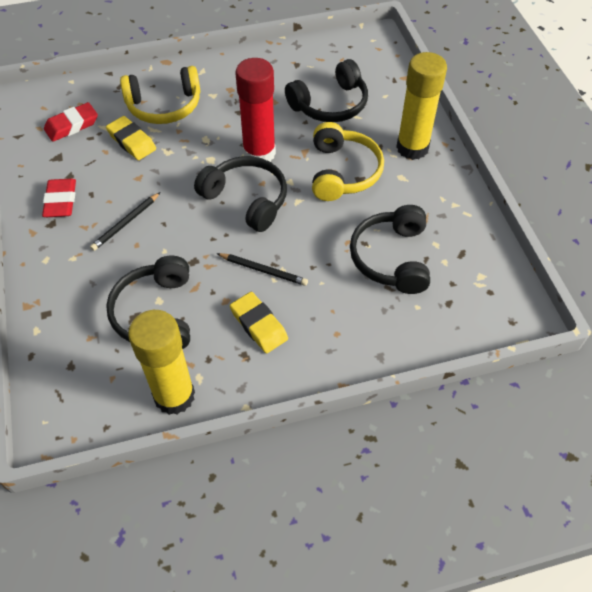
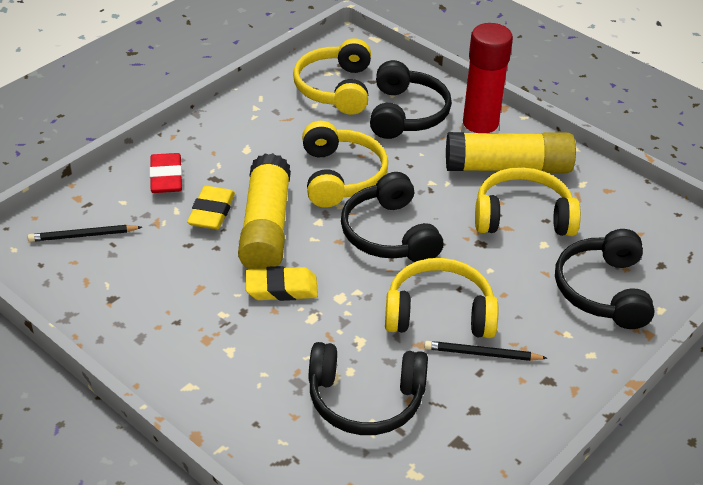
red eraser: 2 -> 1
yellow headphones: 2 -> 4

